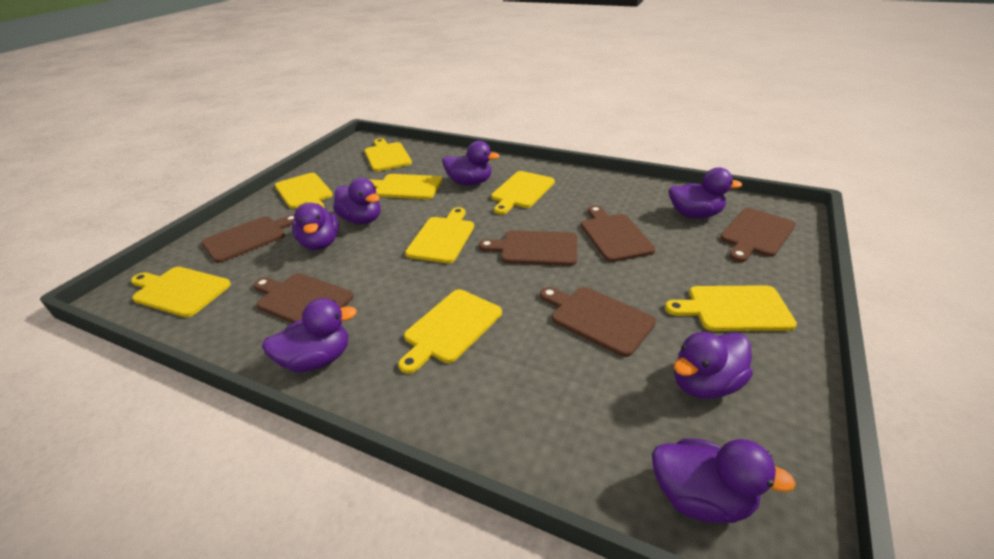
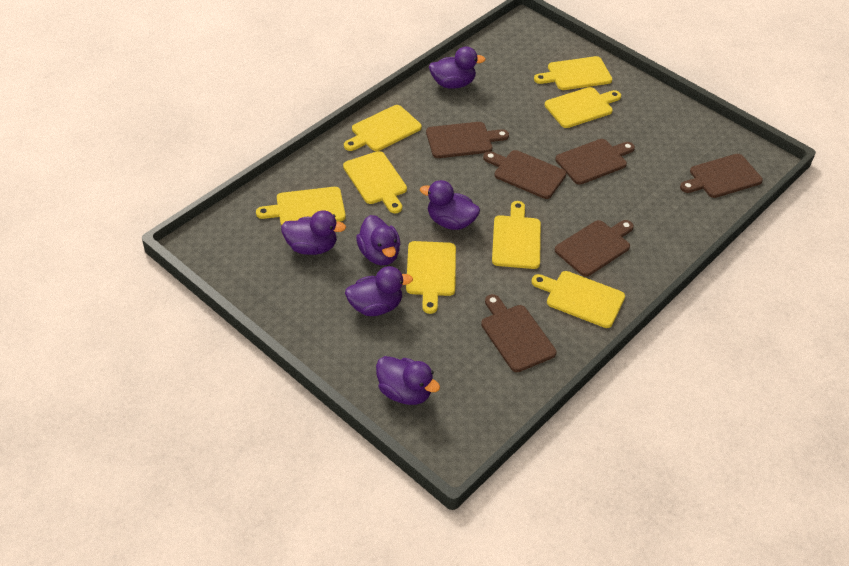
purple duck: 7 -> 6

